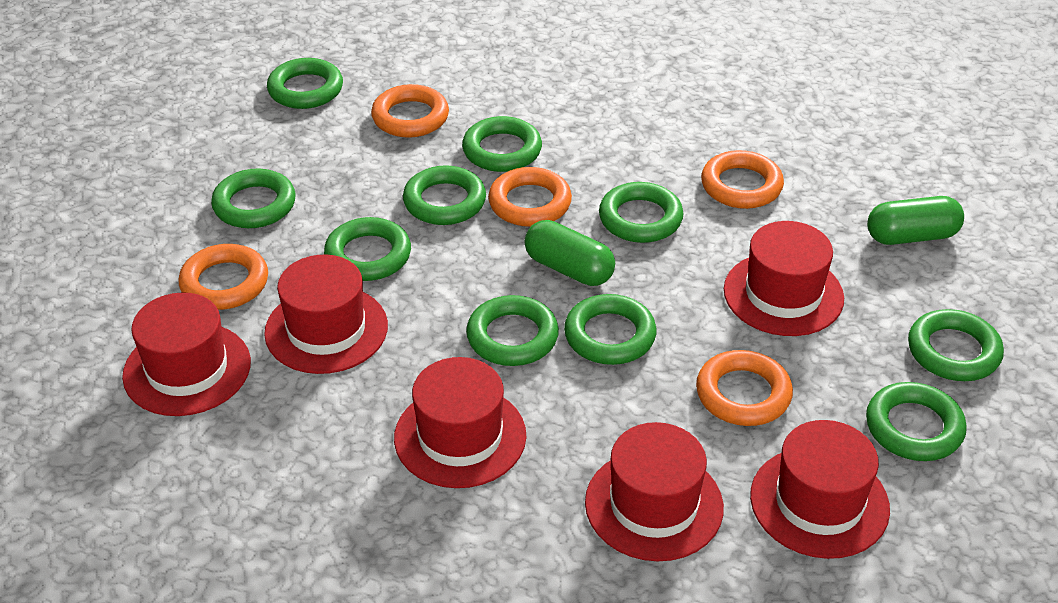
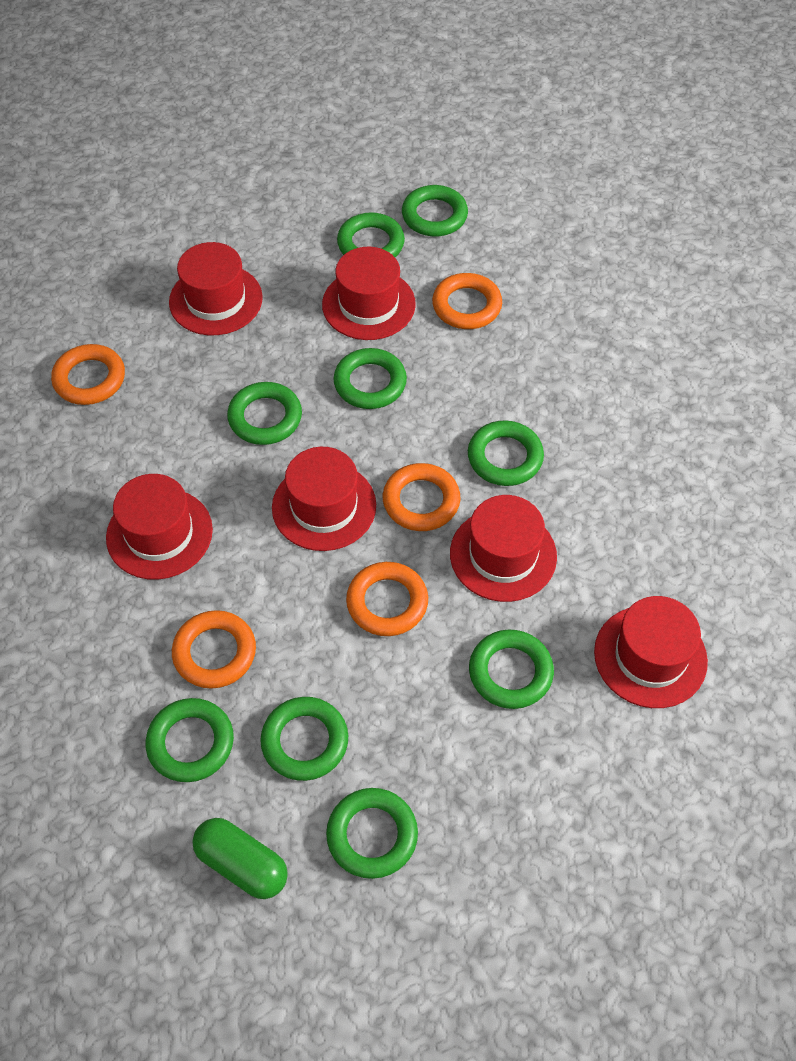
green capsule: 2 -> 1
green ring: 10 -> 9

